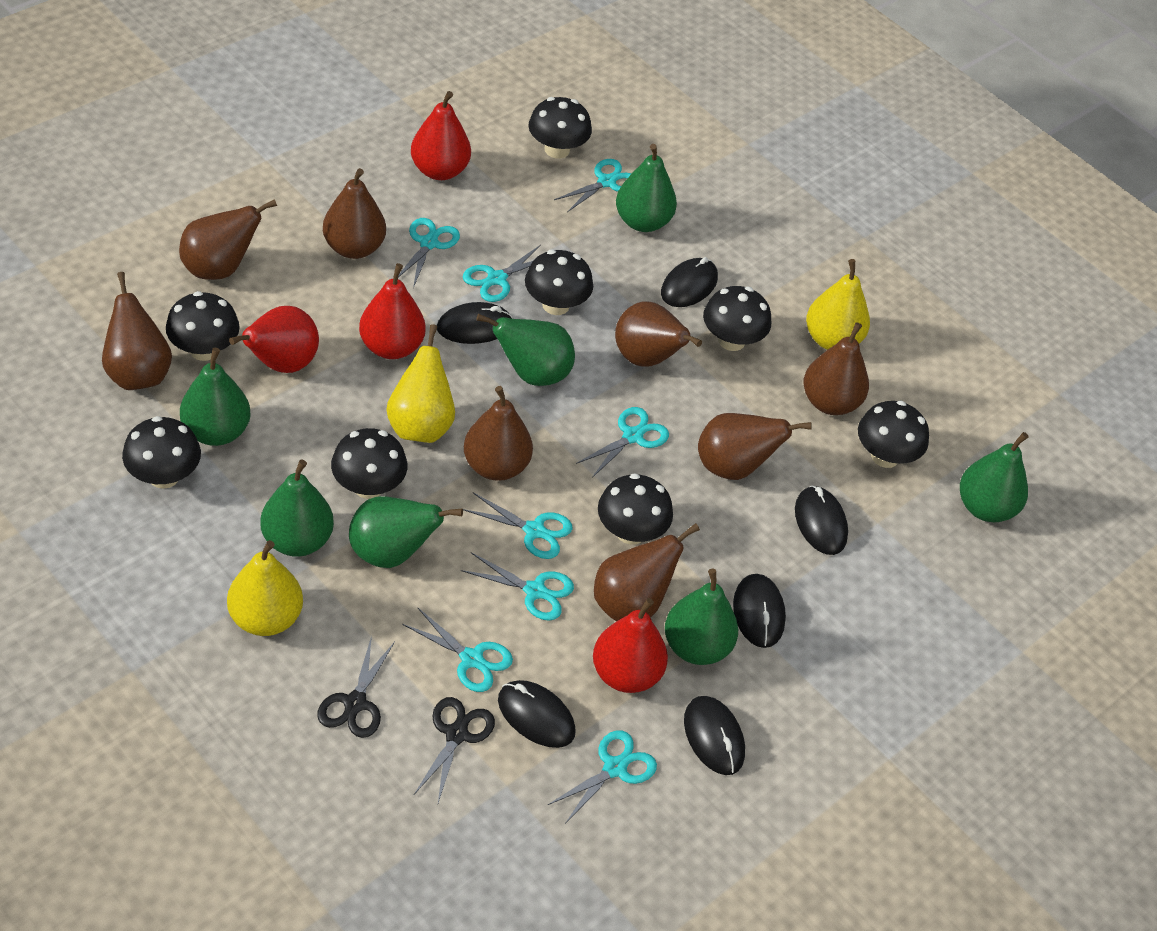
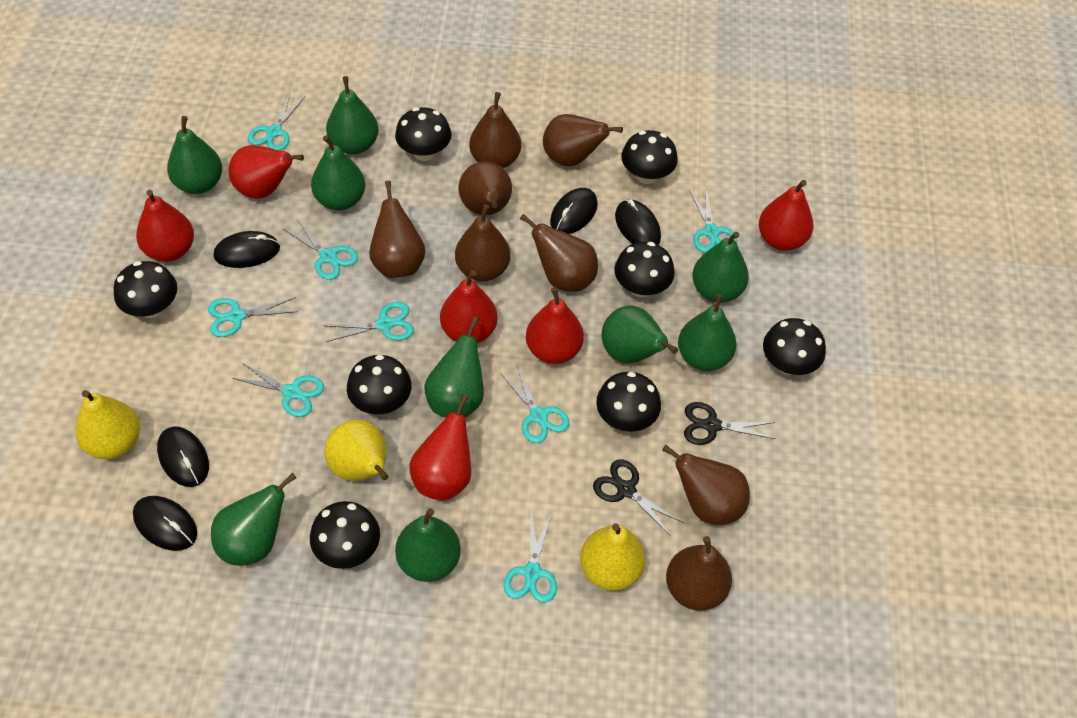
black mouse: 6 -> 5
green pear: 7 -> 9
red pear: 4 -> 6

